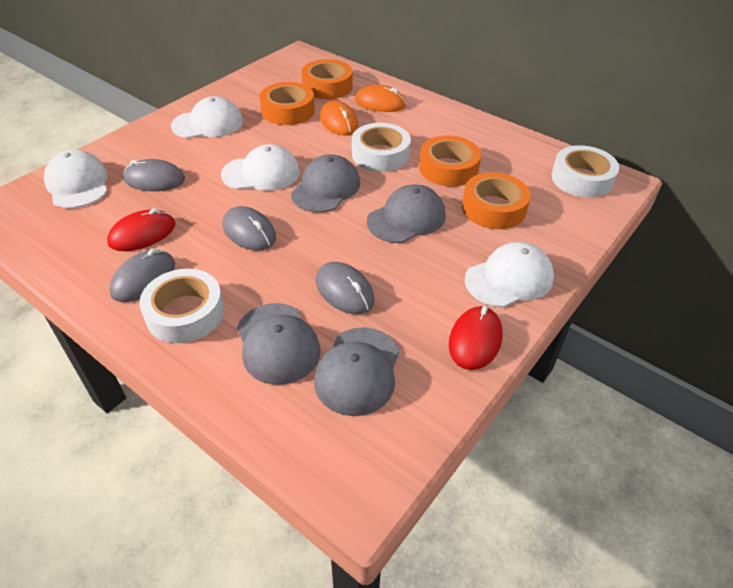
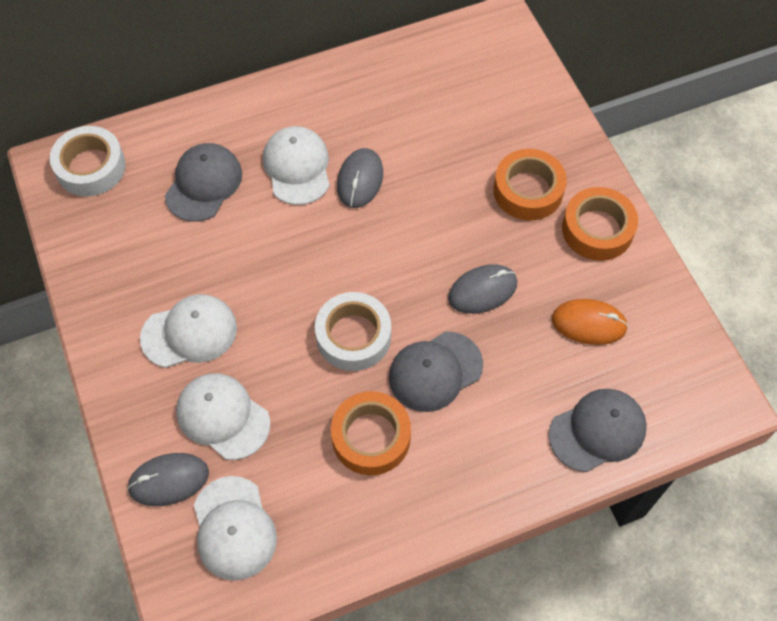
grey cap: 4 -> 3
grey mouse: 4 -> 3
orange mouse: 2 -> 1
orange tape: 4 -> 3
red mouse: 2 -> 0
white tape: 3 -> 2

